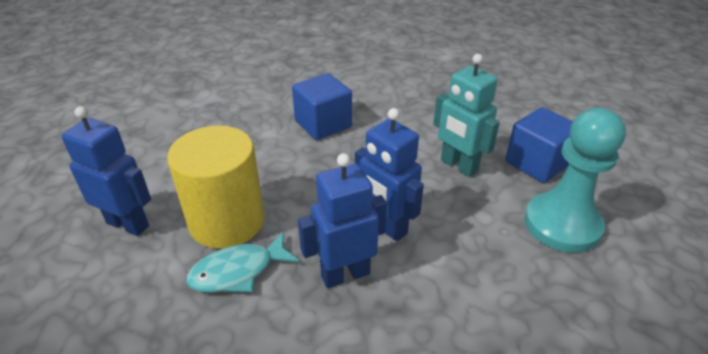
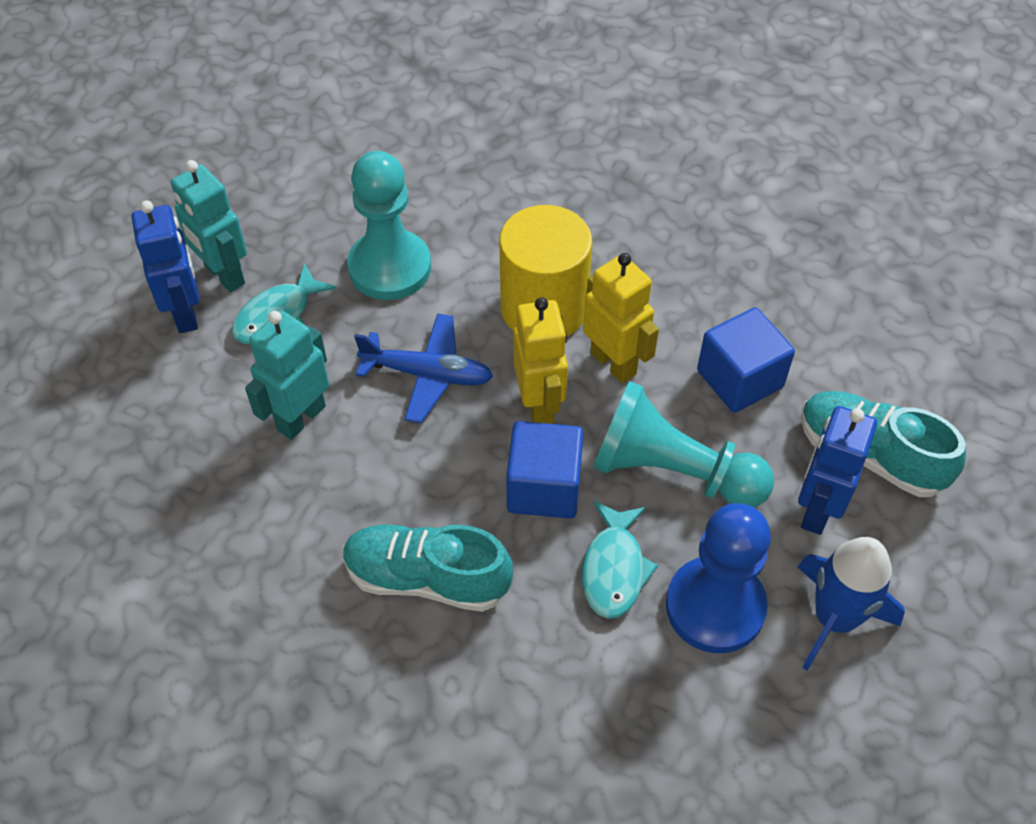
blue pawn: 0 -> 1
blue plane: 0 -> 1
blue robot: 3 -> 2
blue rocket: 0 -> 1
turquoise fish: 1 -> 2
turquoise pawn: 1 -> 2
turquoise robot: 1 -> 2
turquoise shoe: 0 -> 2
yellow robot: 0 -> 2

